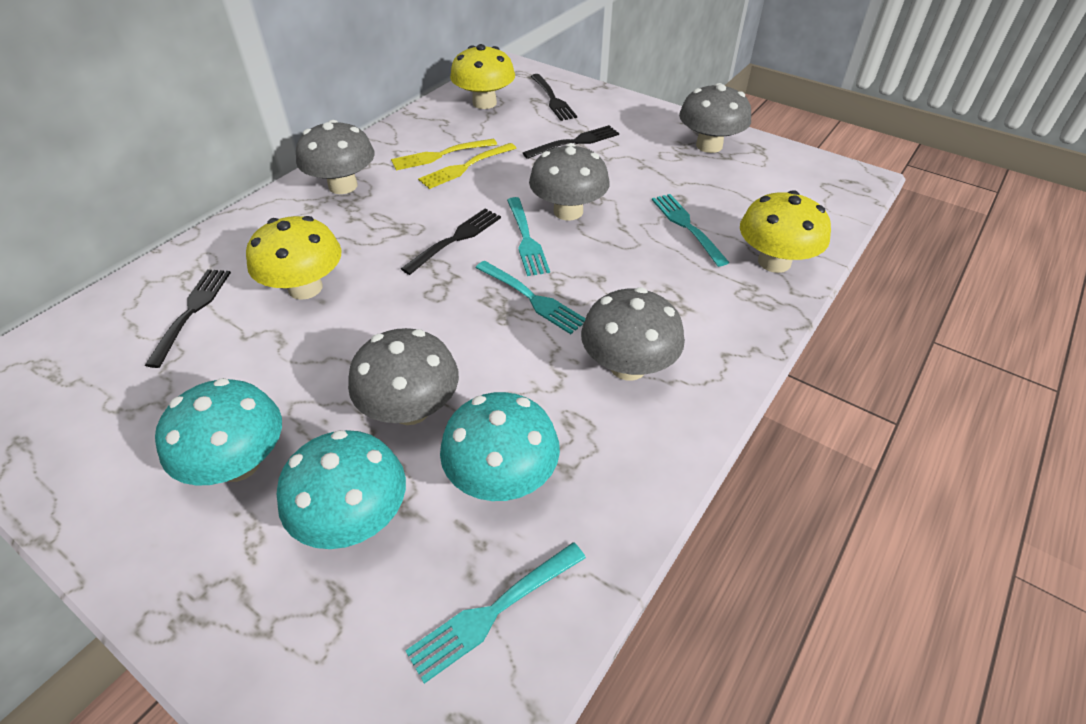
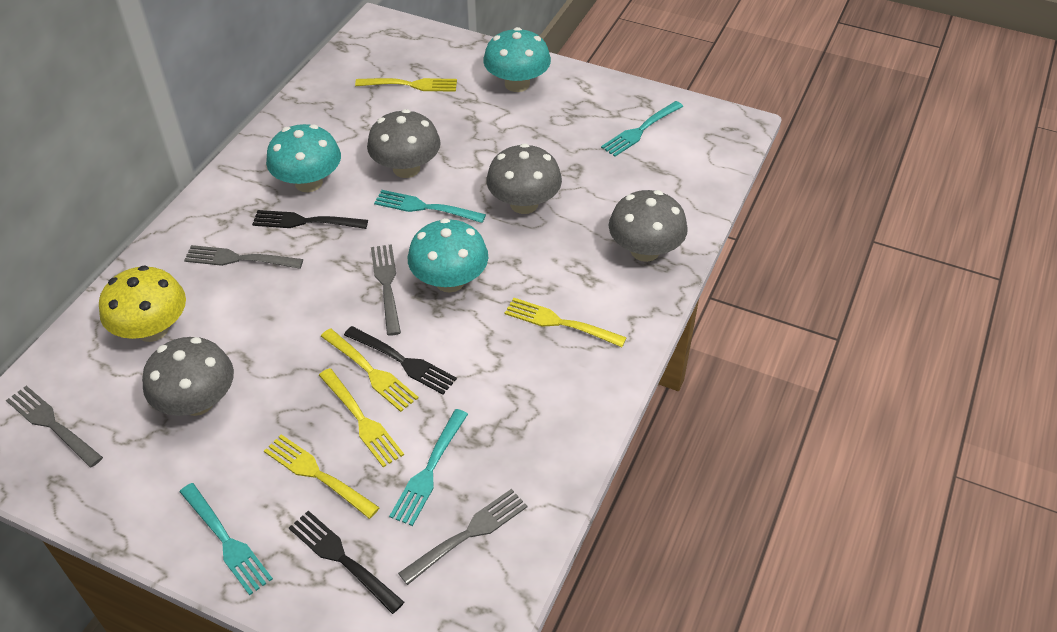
black fork: 4 -> 3
grey fork: 0 -> 4
grey mushroom: 5 -> 4
yellow fork: 2 -> 5
yellow mushroom: 3 -> 1

